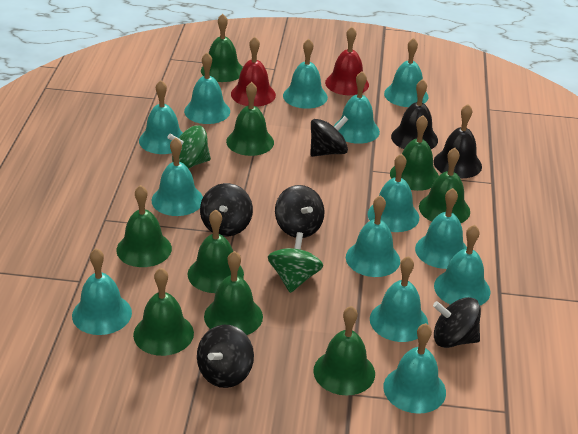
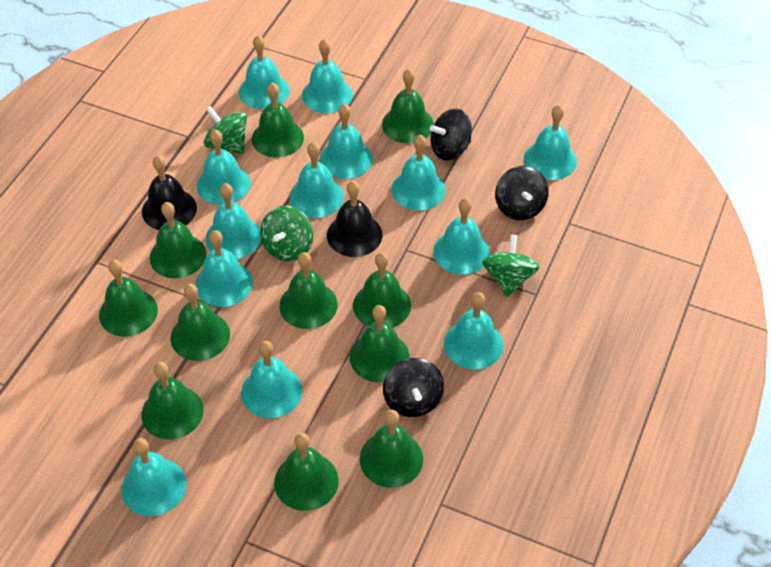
black spinning top: 5 -> 3
green bell: 9 -> 11
green spinning top: 2 -> 3
red bell: 2 -> 0

